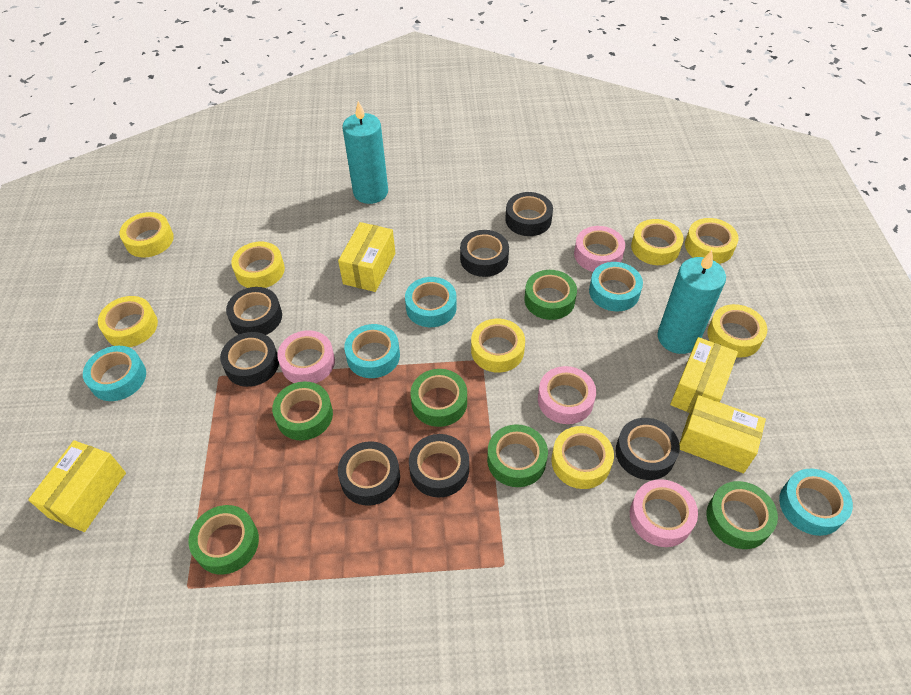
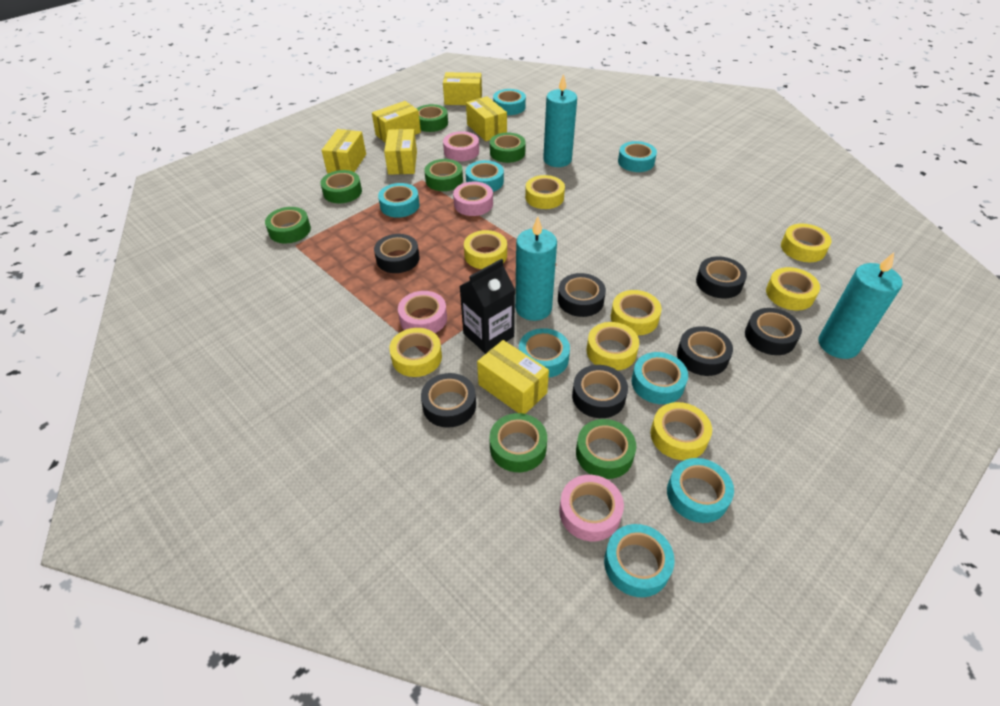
black carton: 0 -> 1
green tape: 6 -> 7
turquoise candle: 2 -> 3
turquoise tape: 5 -> 8
yellow box: 4 -> 6

